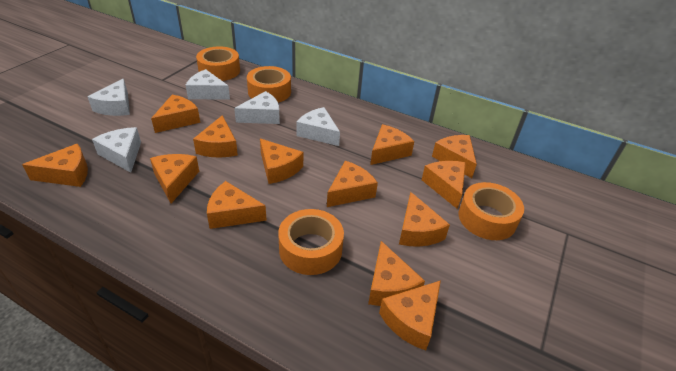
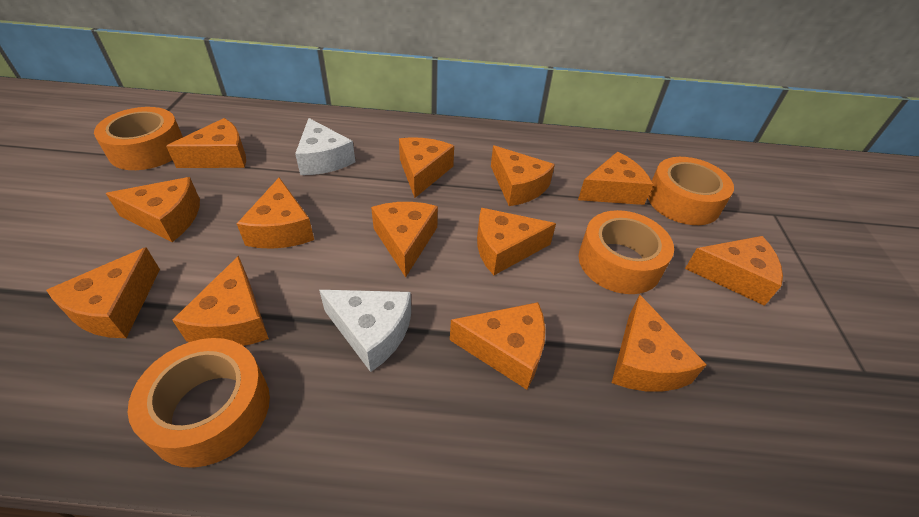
white cheese: 5 -> 2

